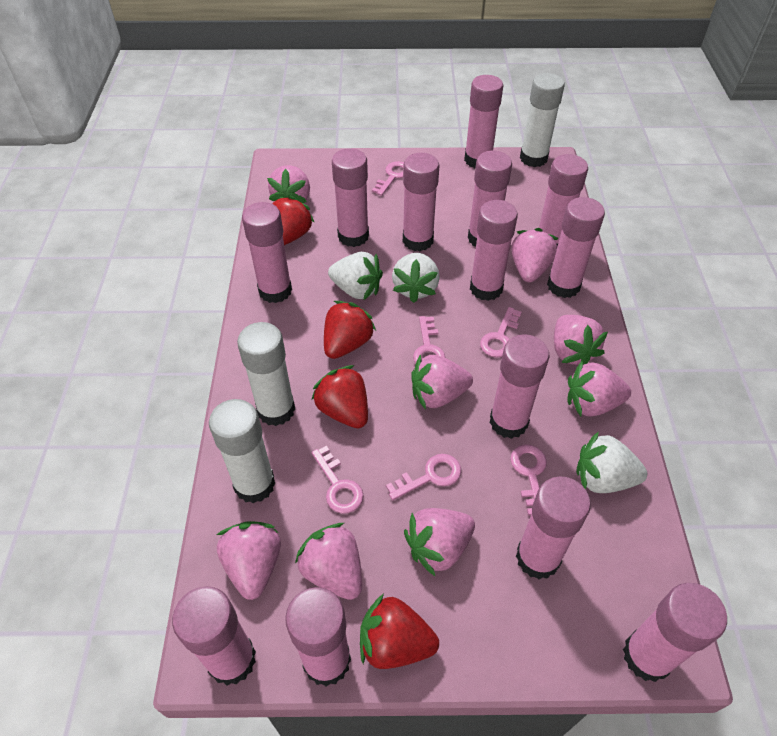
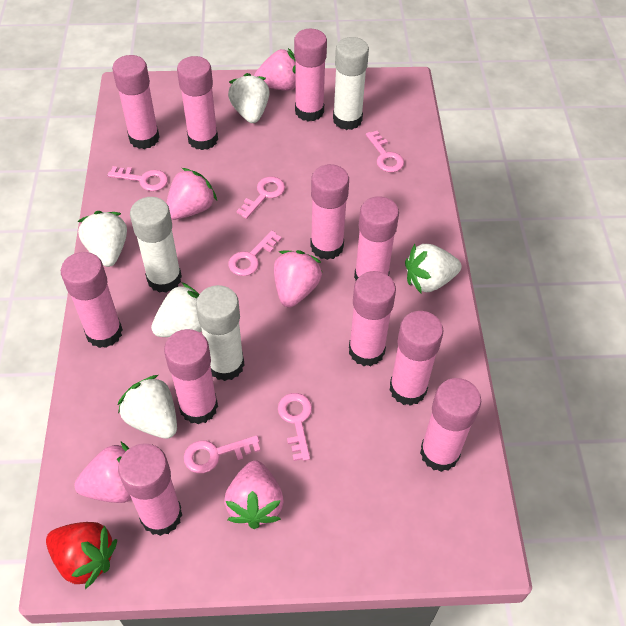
pink glue stick: 13 -> 11
pink strawberry: 8 -> 5
red strawberry: 4 -> 1
white strawberry: 3 -> 5

